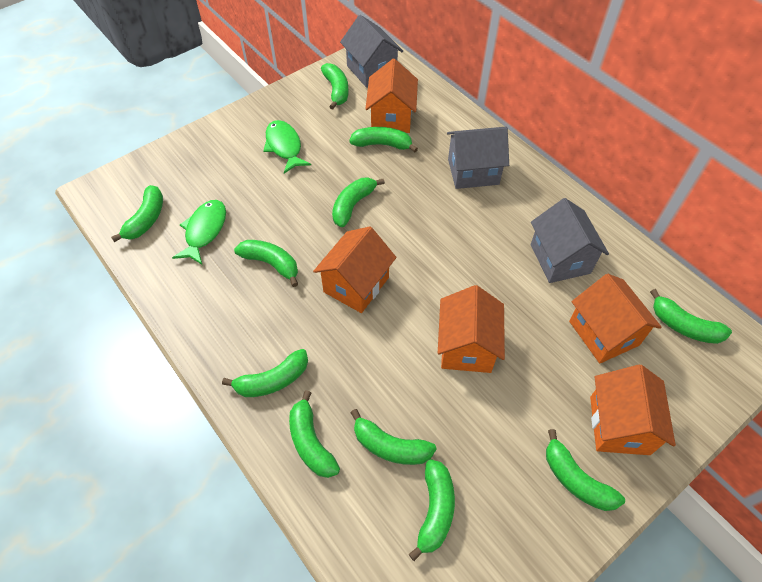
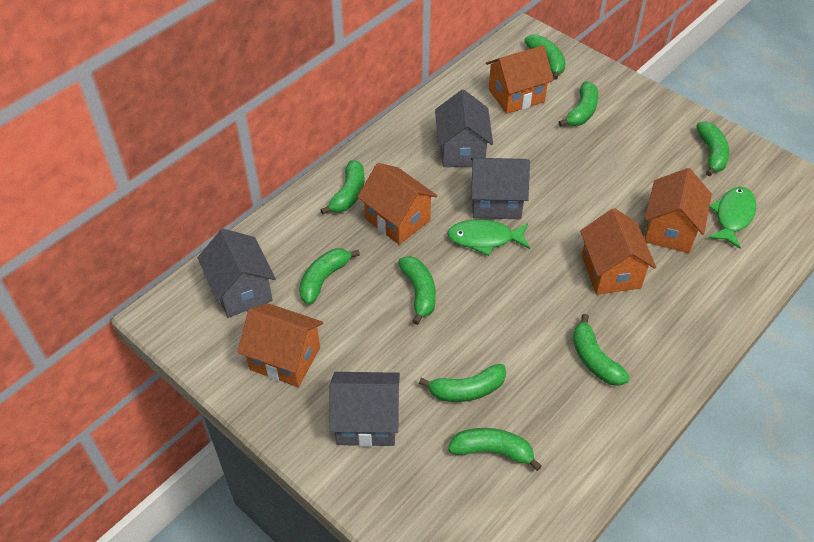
green banana: 11 -> 9
grey house: 3 -> 4

